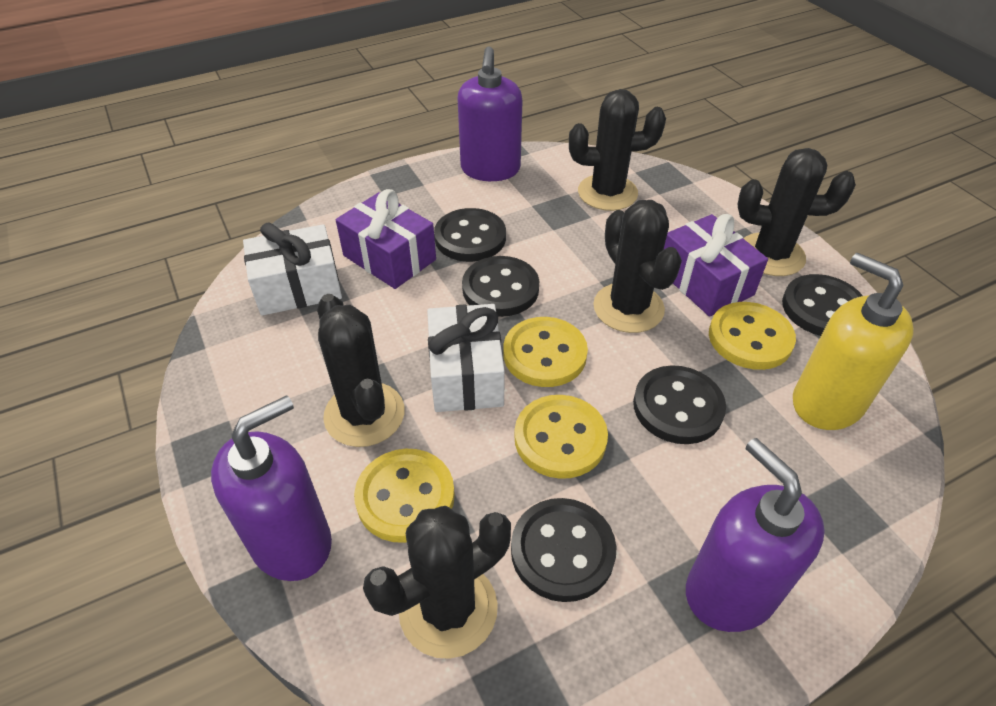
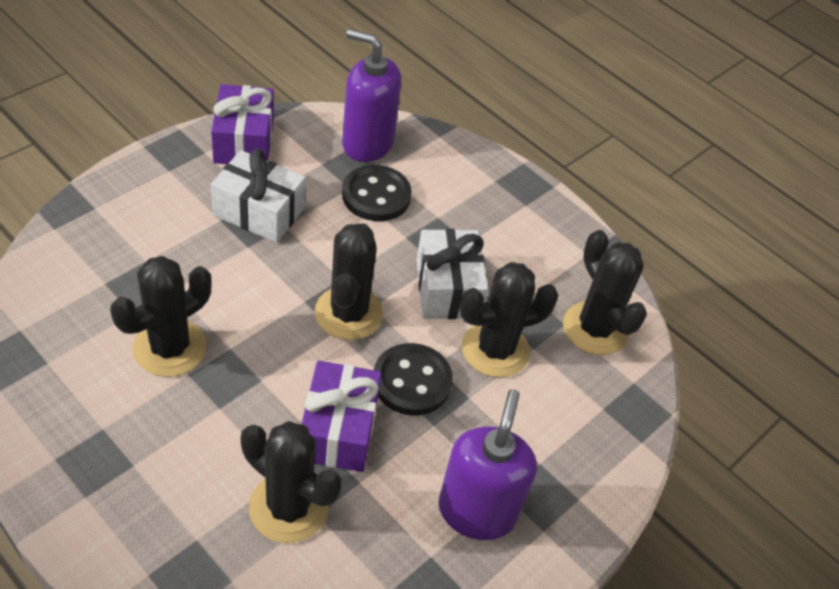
black button: 5 -> 2
purple soap dispenser: 3 -> 2
yellow button: 4 -> 0
yellow soap dispenser: 1 -> 0

